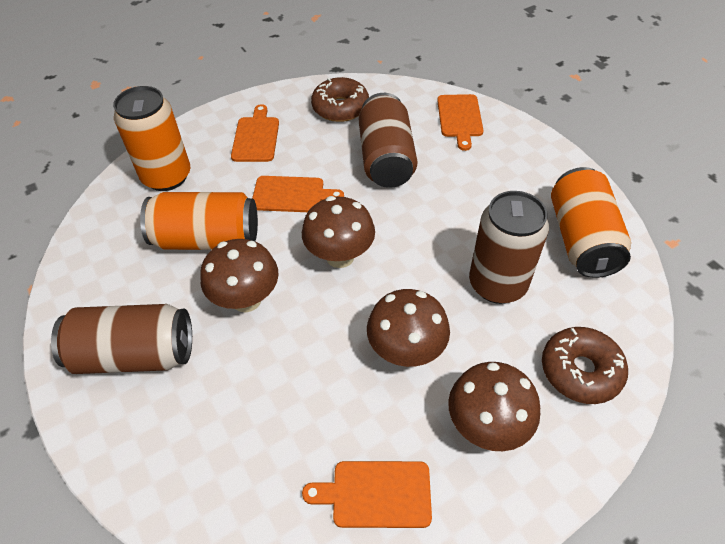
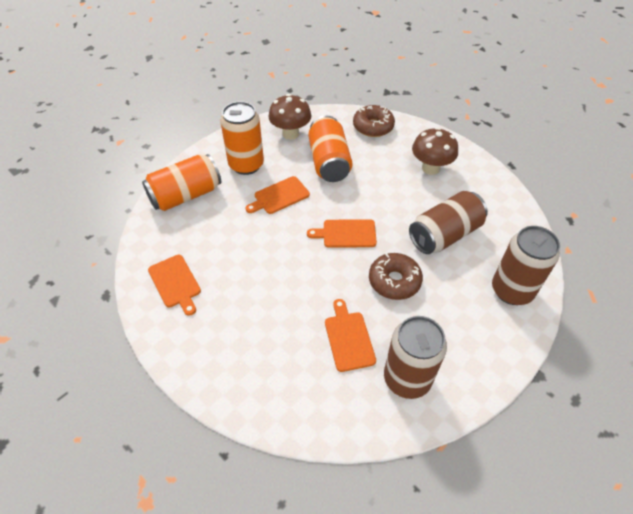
brown mushroom: 4 -> 2

